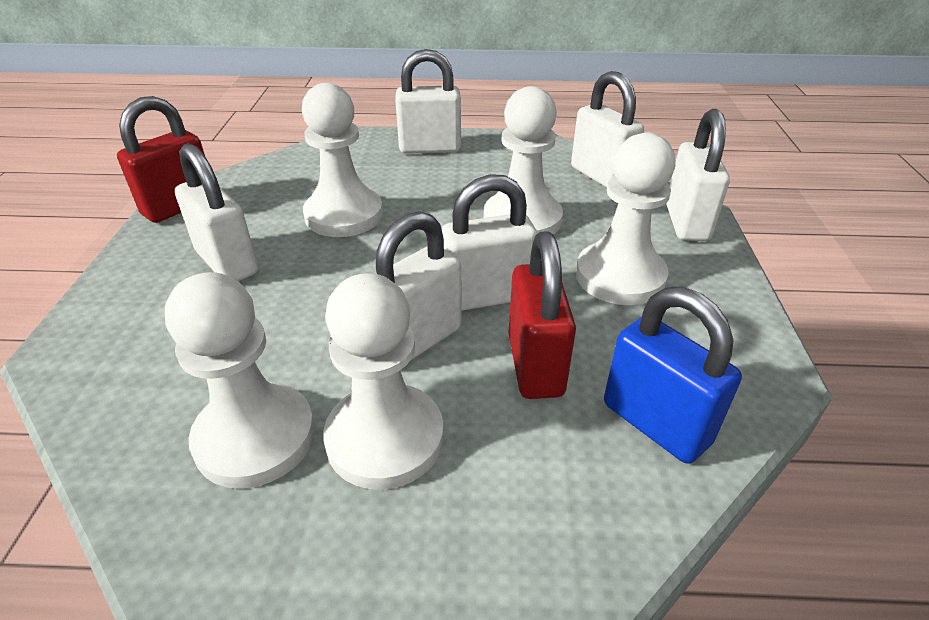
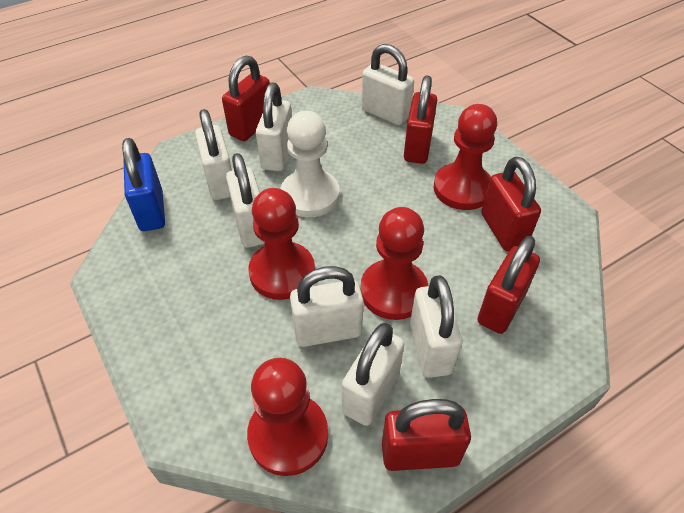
red padlock: 2 -> 5
red pawn: 0 -> 4
white padlock: 6 -> 7
white pawn: 5 -> 1

